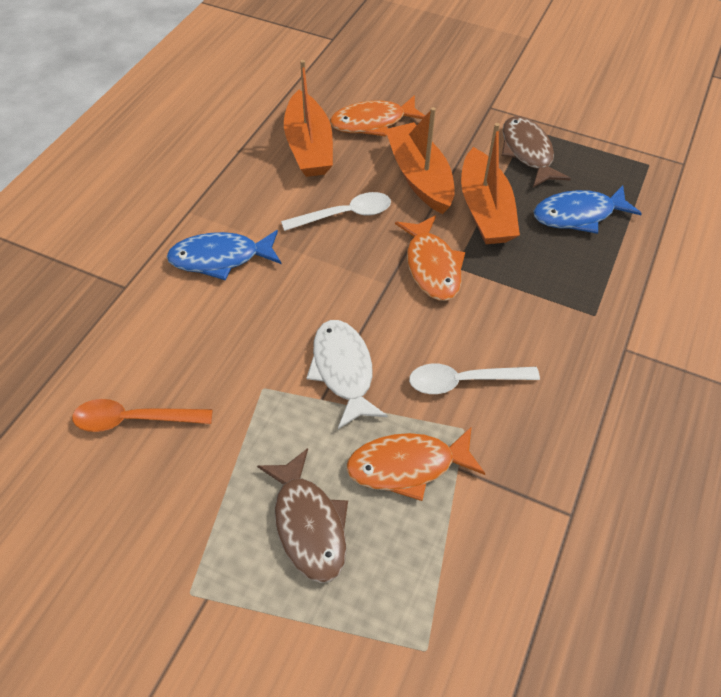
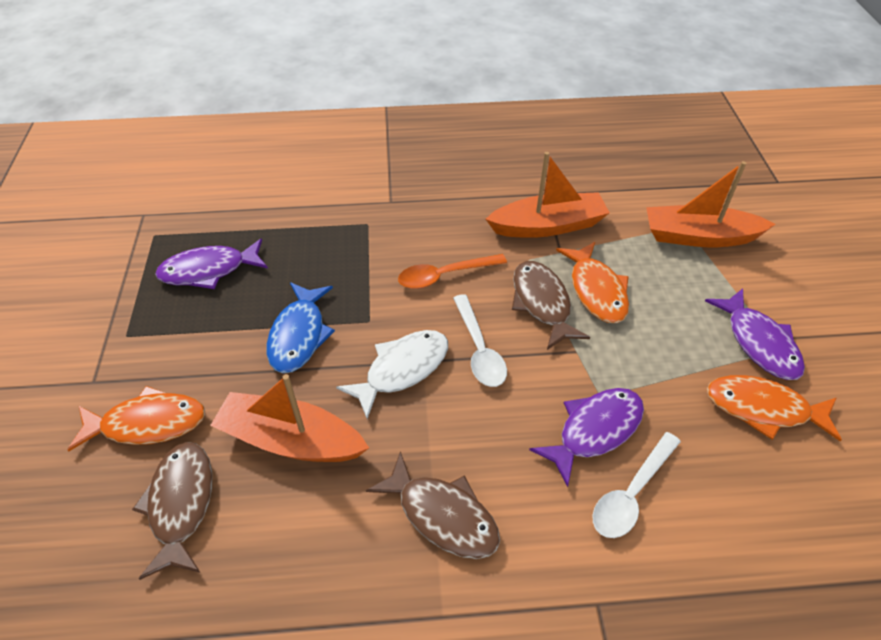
blue fish: 2 -> 1
brown fish: 2 -> 3
purple fish: 0 -> 3

